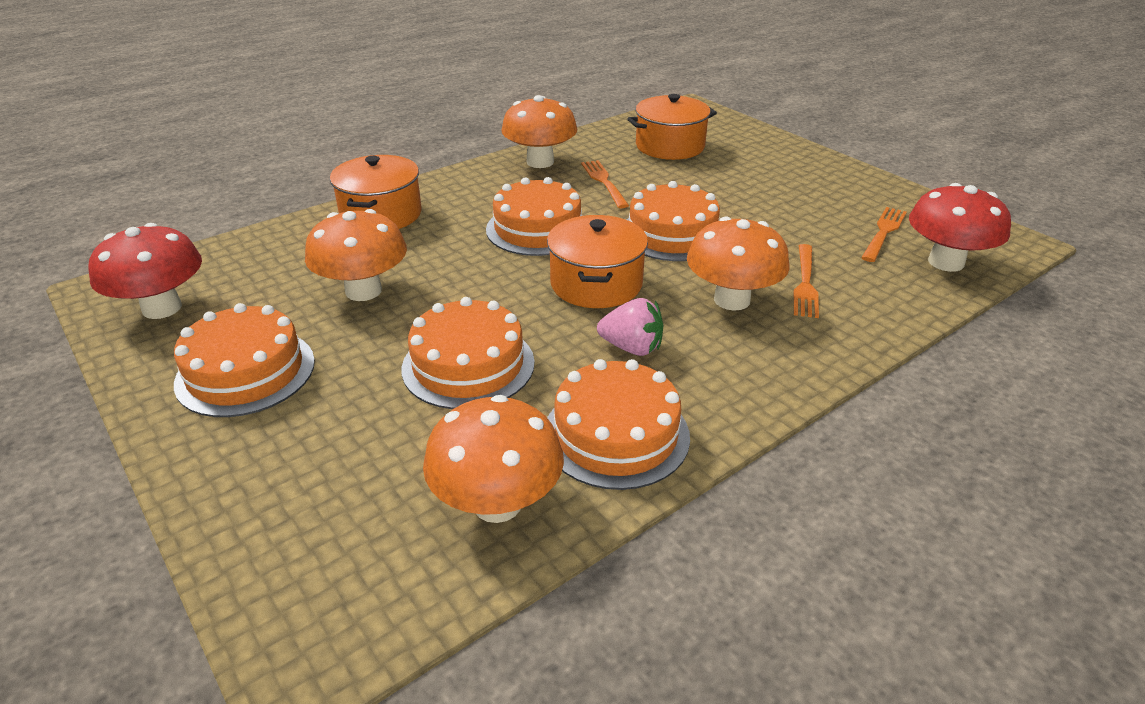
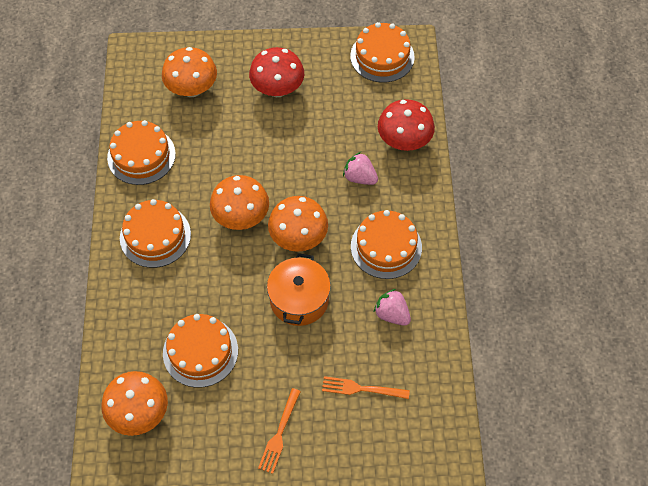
orange fork: 3 -> 2
orange pot: 3 -> 1
pink strawberry: 1 -> 2

